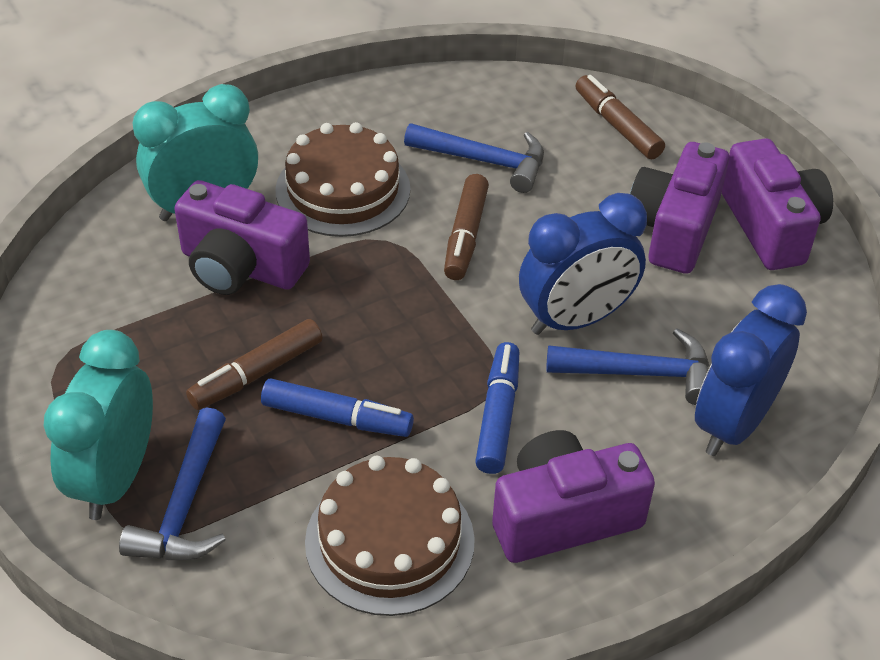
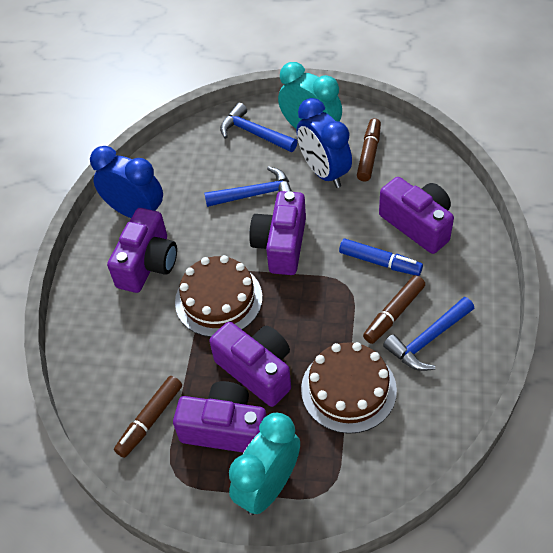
blue marker: 2 -> 1
purple camera: 4 -> 5

